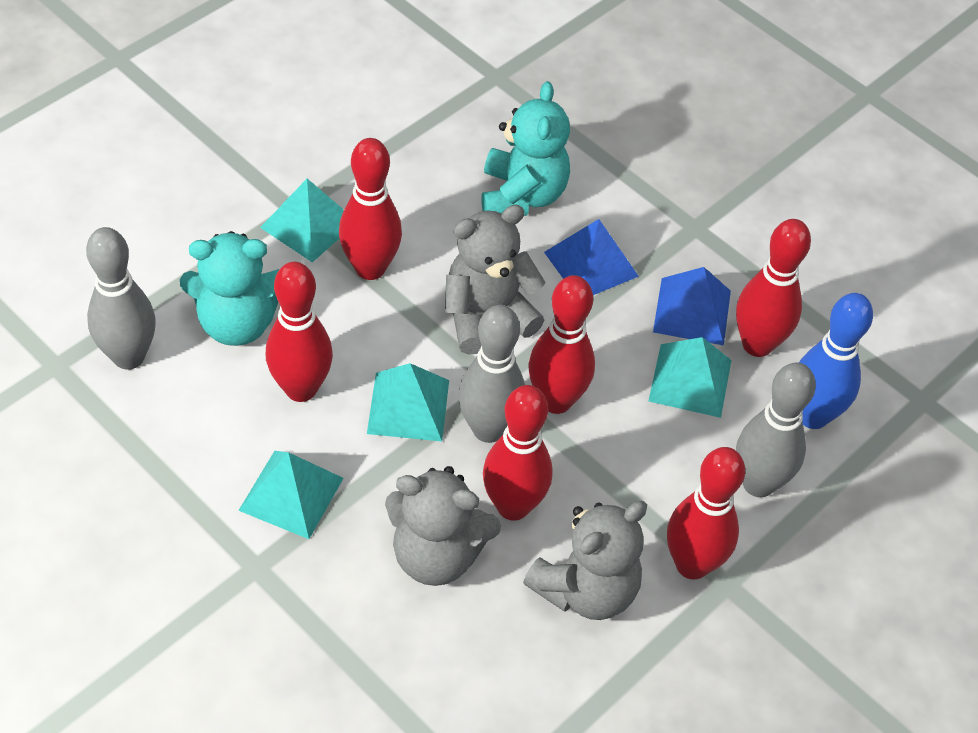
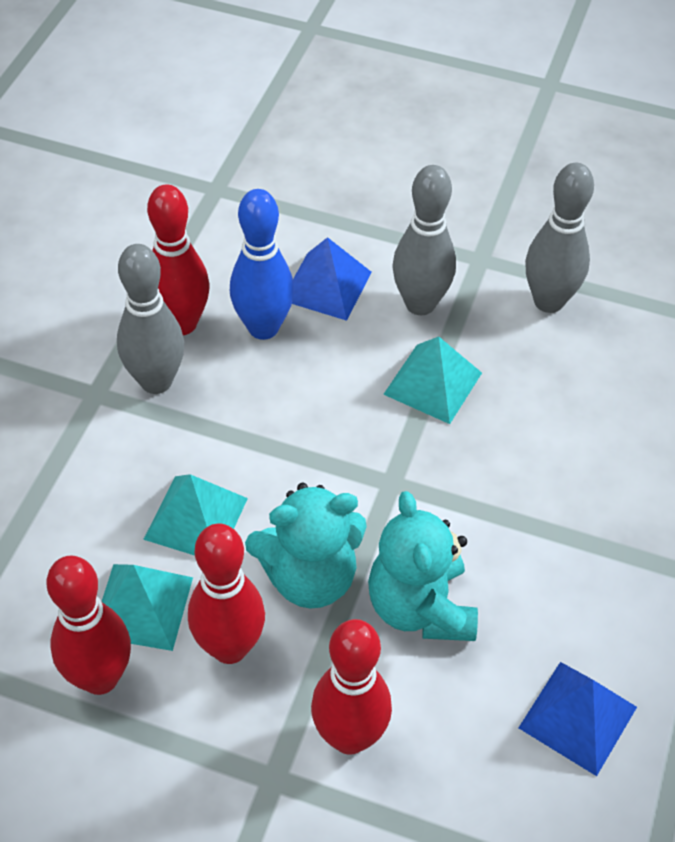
grey teddy bear: 3 -> 0
red bowling pin: 6 -> 4
turquoise pyramid: 4 -> 3

